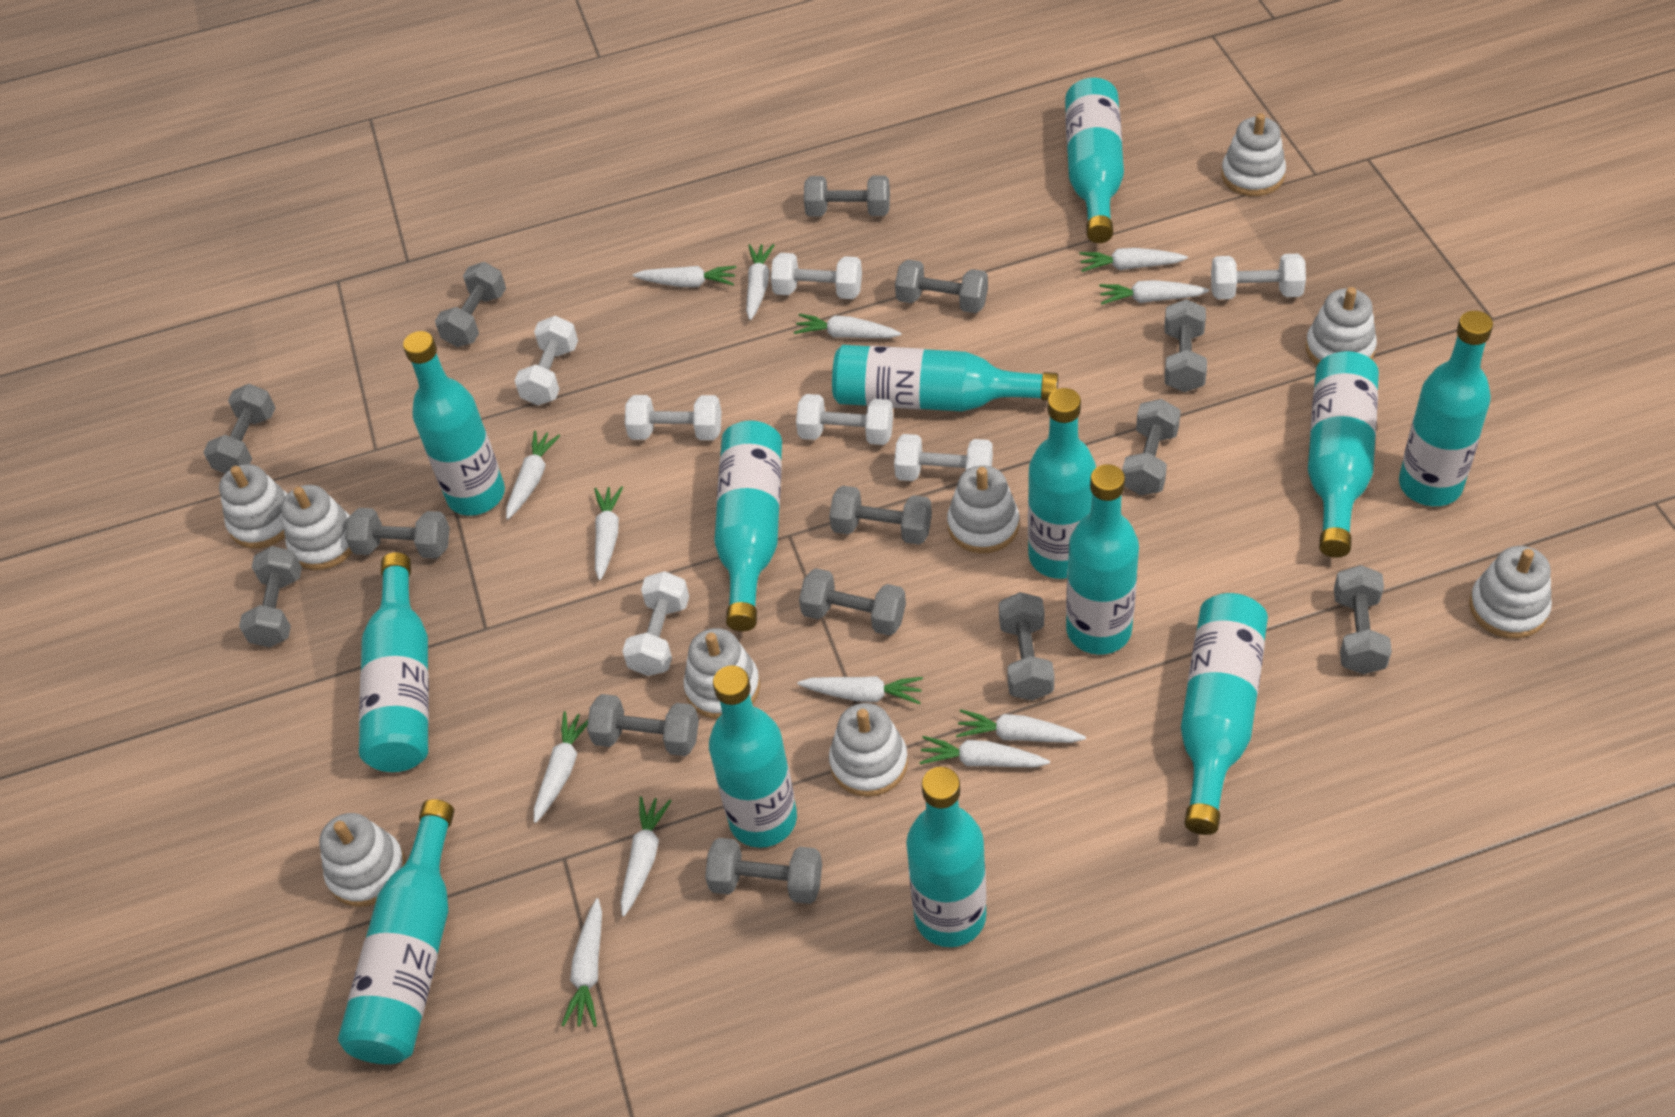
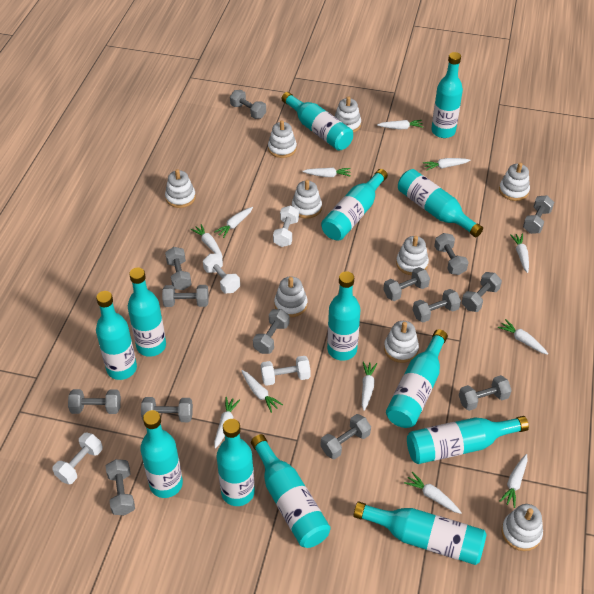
white carrot: 13 -> 12
white dumbbell: 7 -> 4

